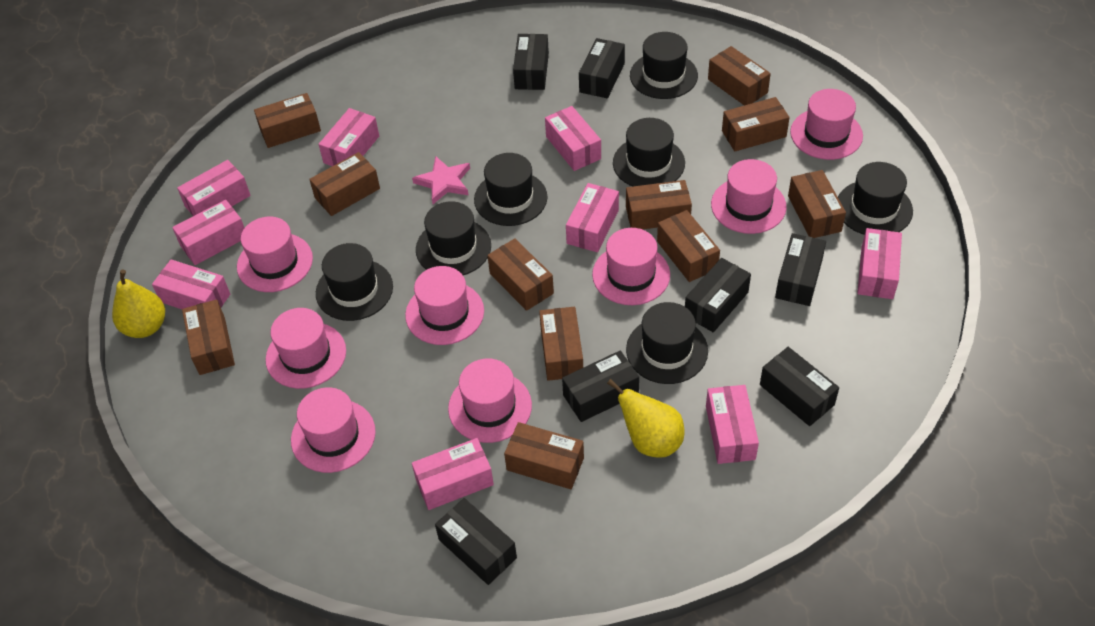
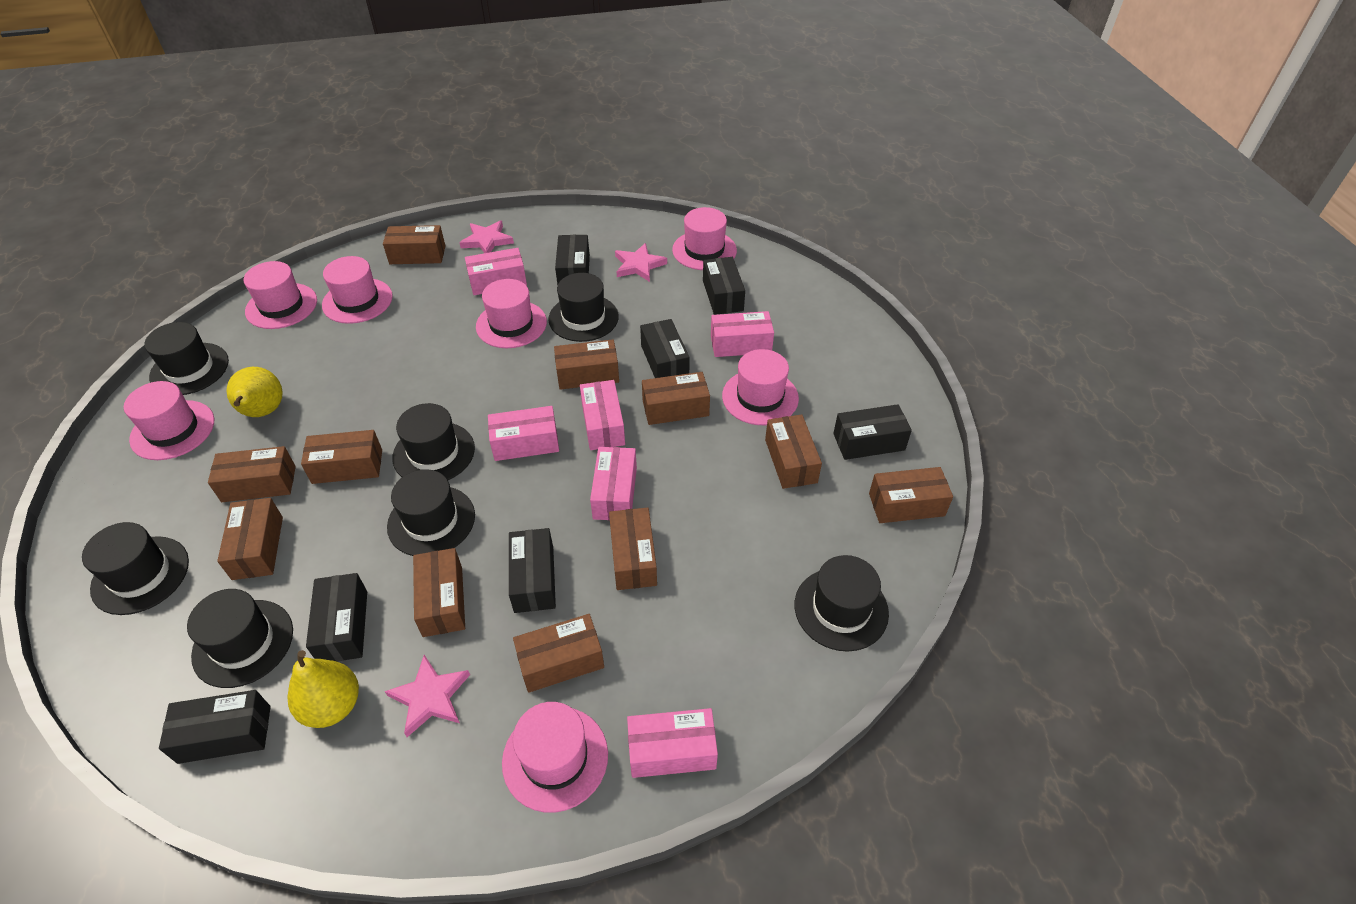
pink box: 9 -> 6
pink hat: 8 -> 7
pink star: 1 -> 3

